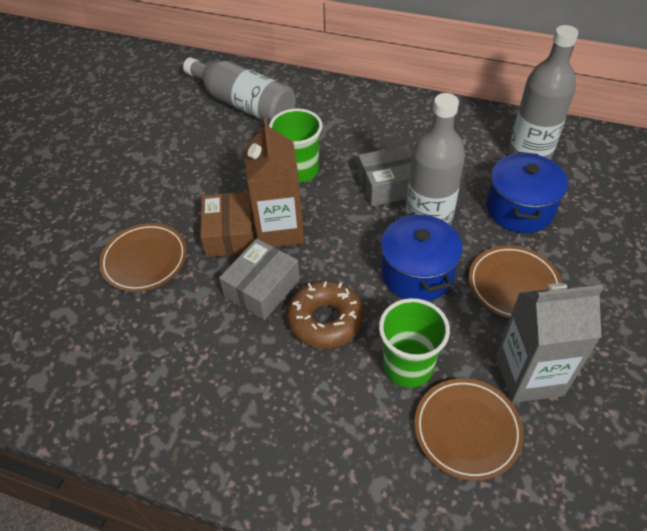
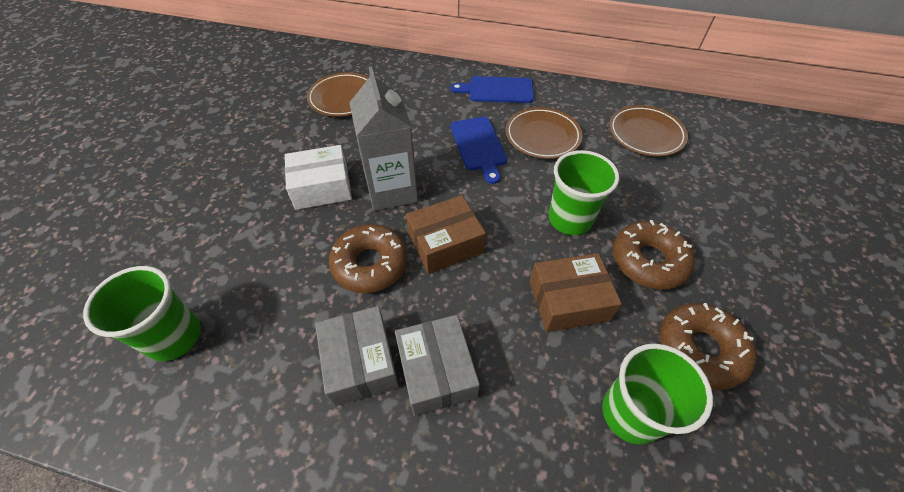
blue cutting board: 0 -> 2
blue pot: 2 -> 0
brown box: 1 -> 2
brown carton: 1 -> 0
brown donut: 1 -> 3
green cup: 2 -> 3
grey bottle: 3 -> 0
white box: 0 -> 1

